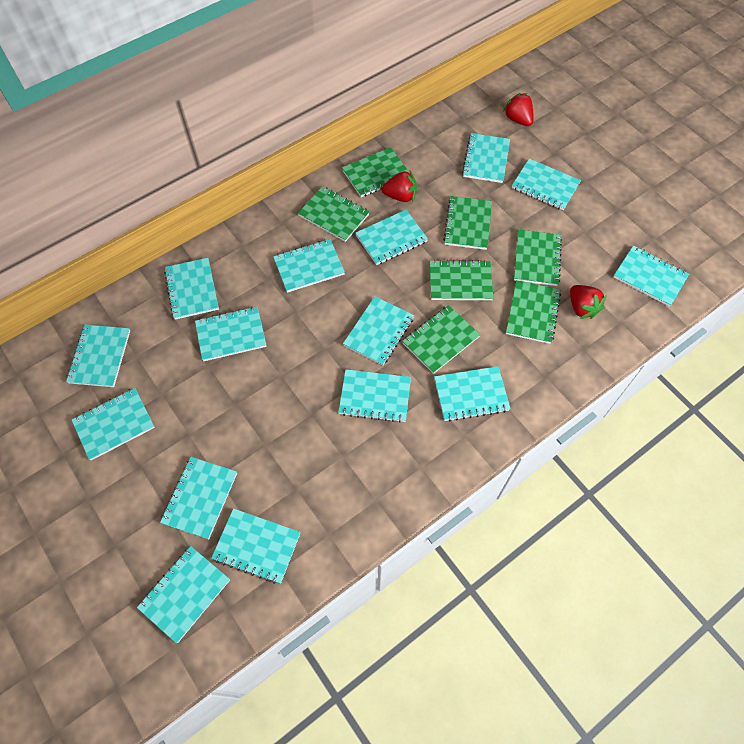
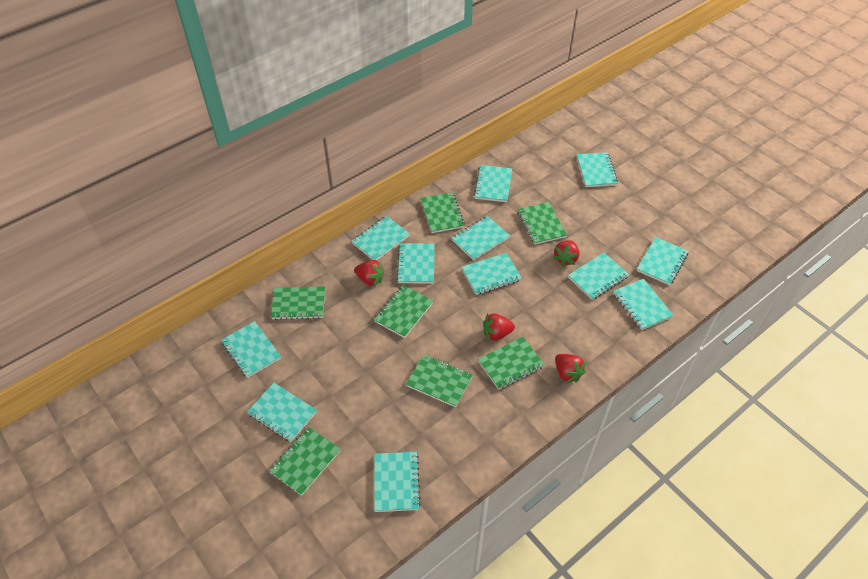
red strawberry: 3 -> 4
turquoise notebook: 15 -> 12

